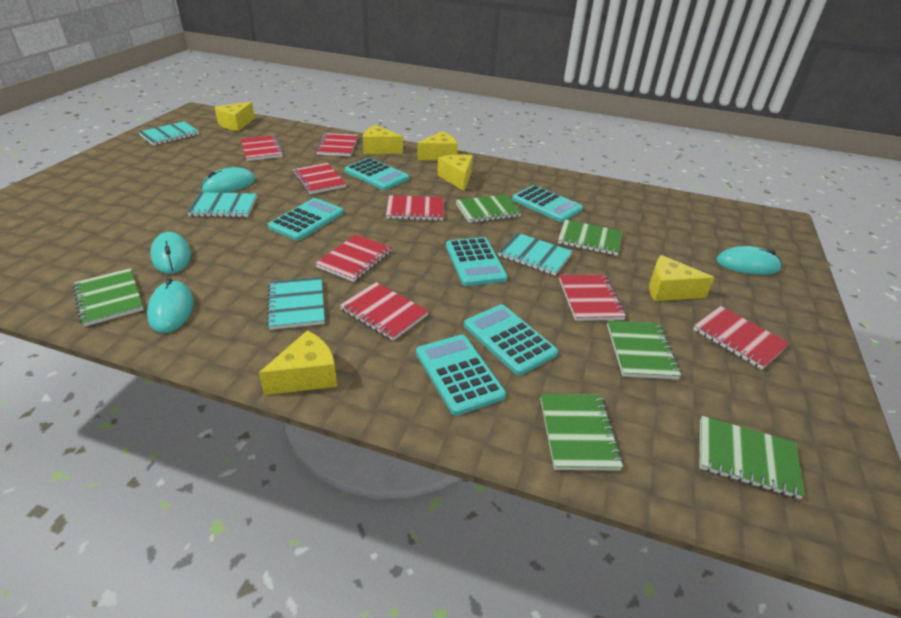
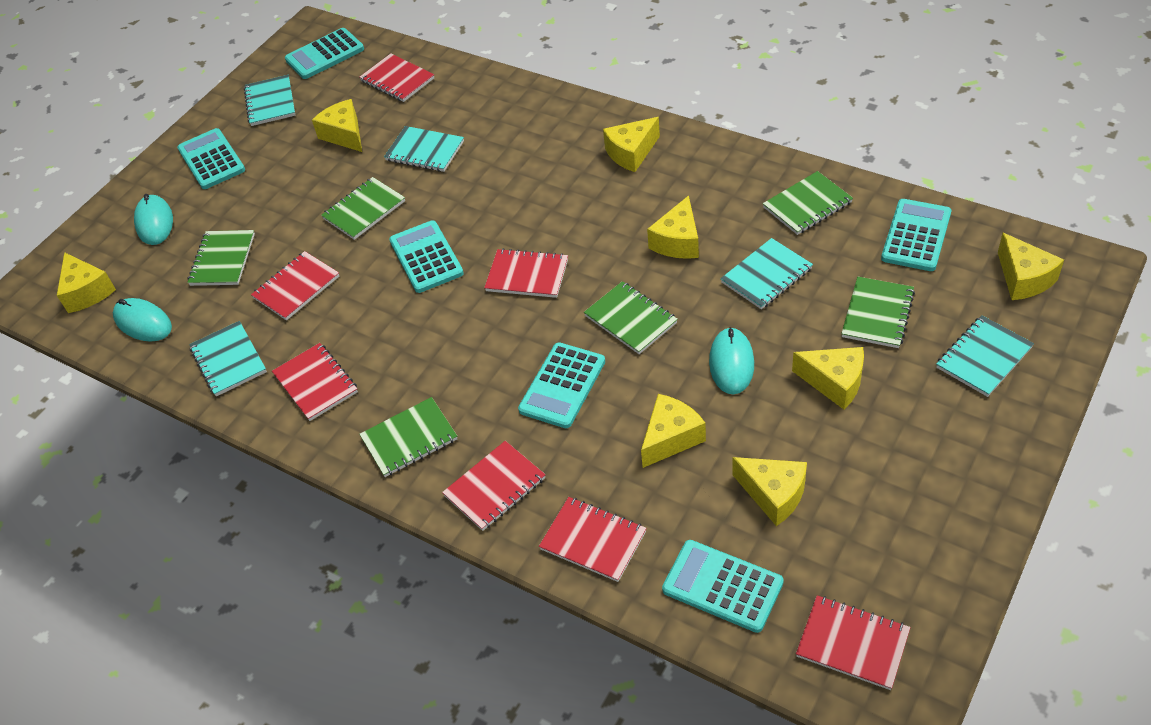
red notebook: 8 -> 7
turquoise mouse: 4 -> 3
turquoise notebook: 4 -> 5
yellow cheese: 6 -> 8

